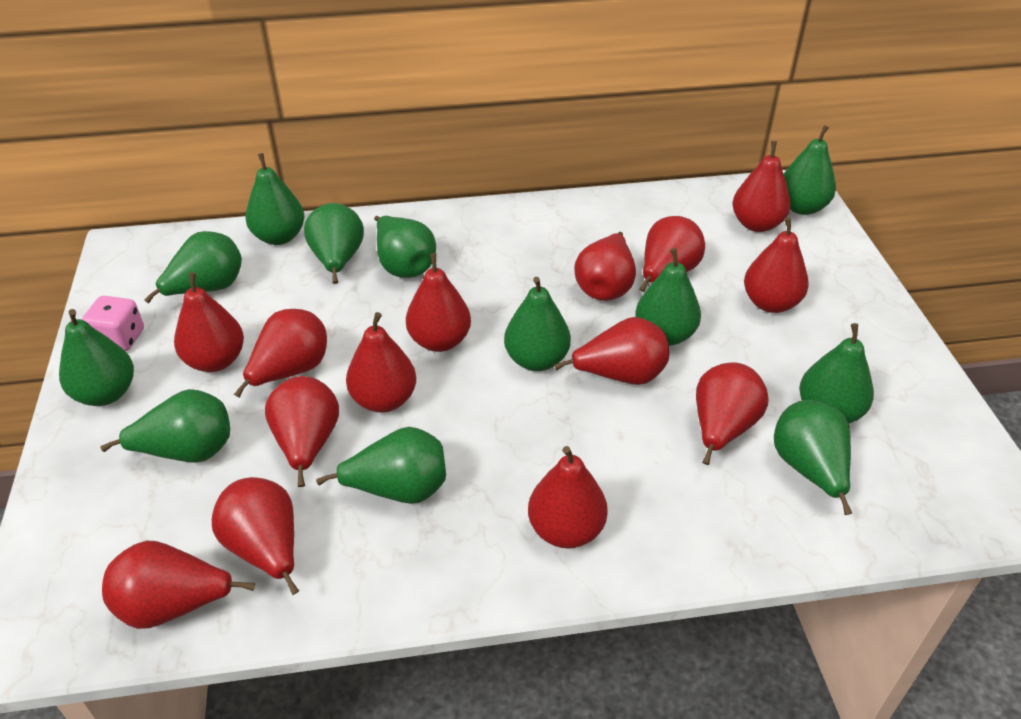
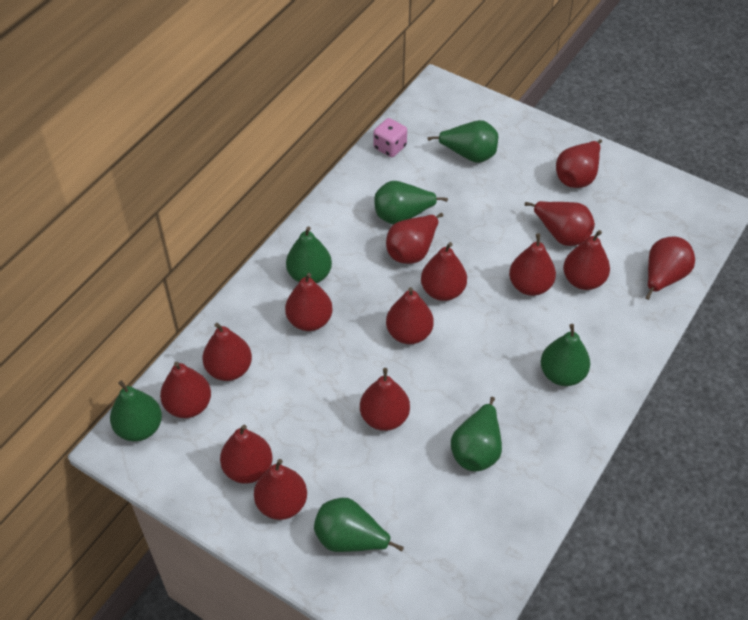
green pear: 12 -> 7

